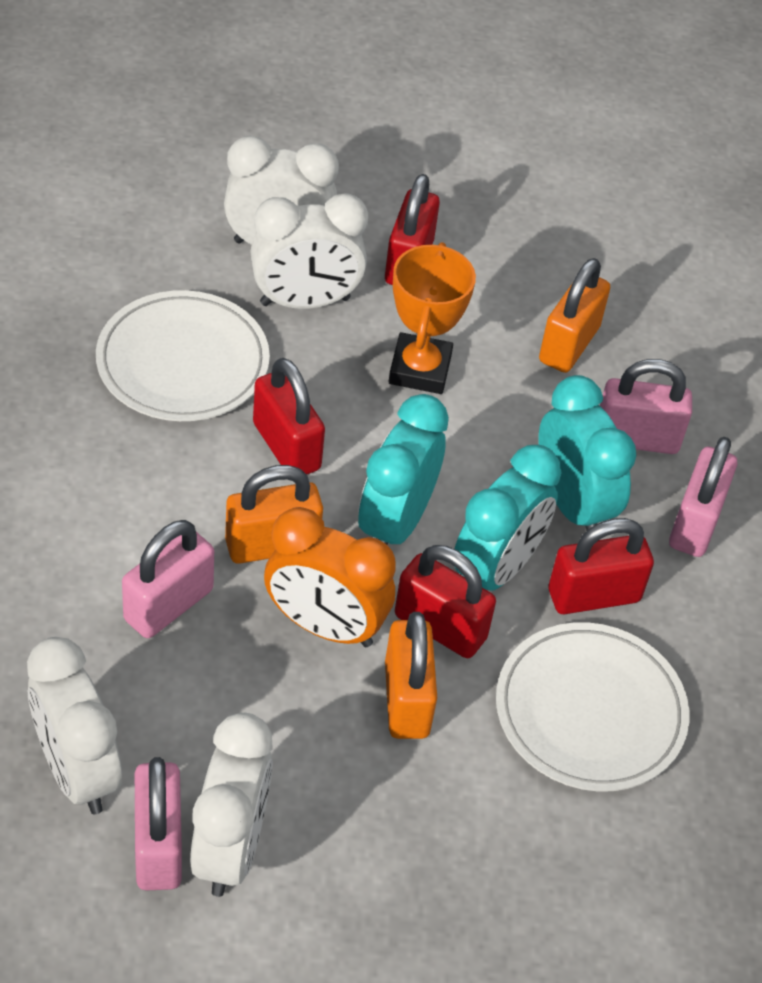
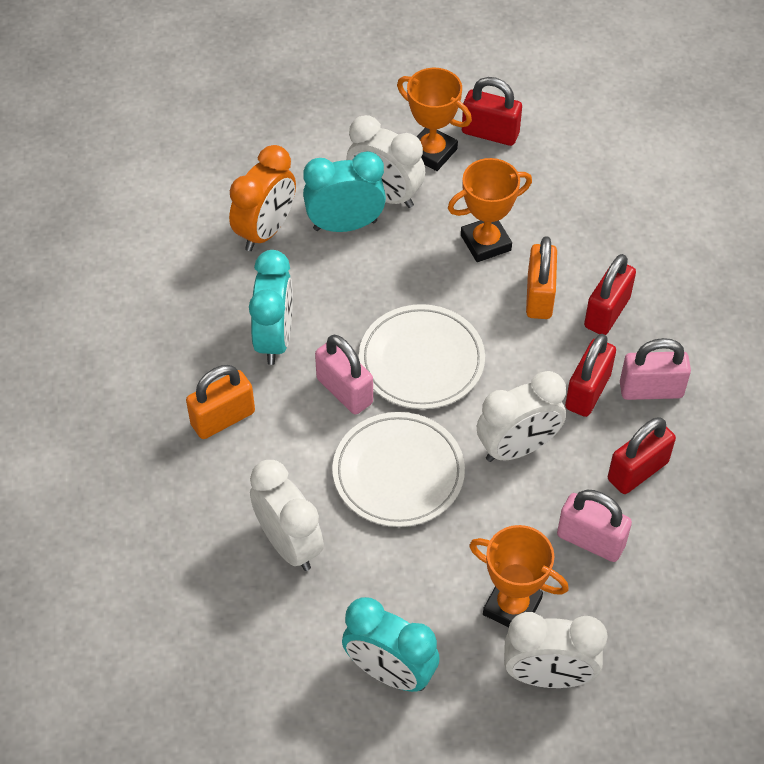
orange padlock: 3 -> 2
orange trophy: 1 -> 3
pink padlock: 4 -> 3

